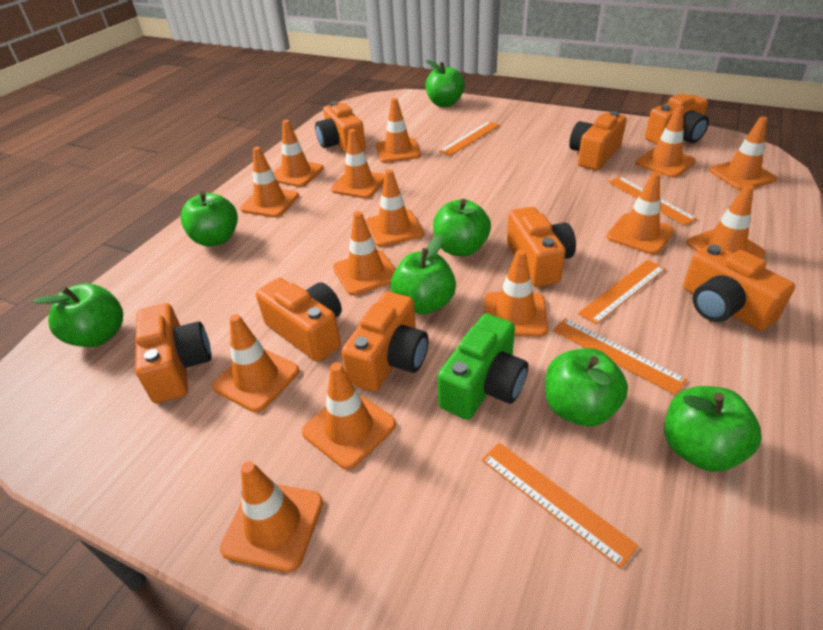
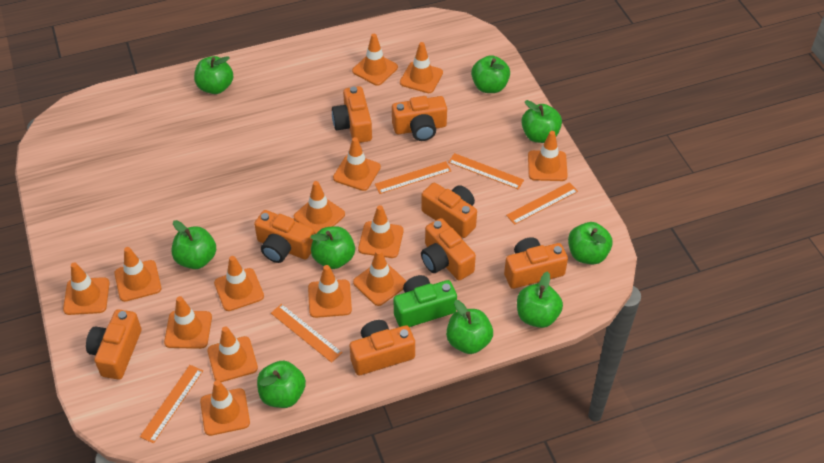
green apple: 7 -> 9

